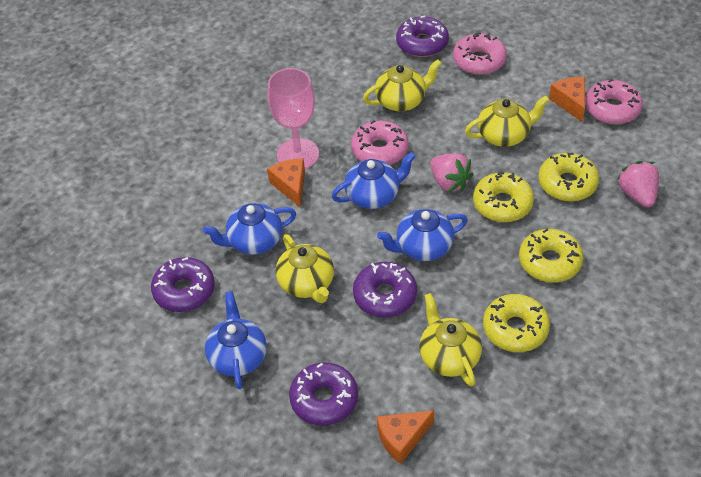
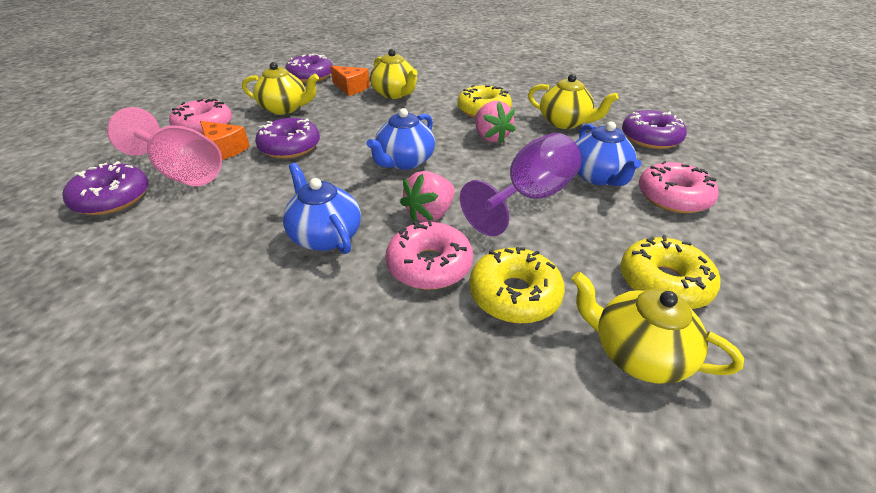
blue teapot: 4 -> 3
orange cheese: 3 -> 2
purple goblet: 0 -> 1
yellow donut: 4 -> 3

